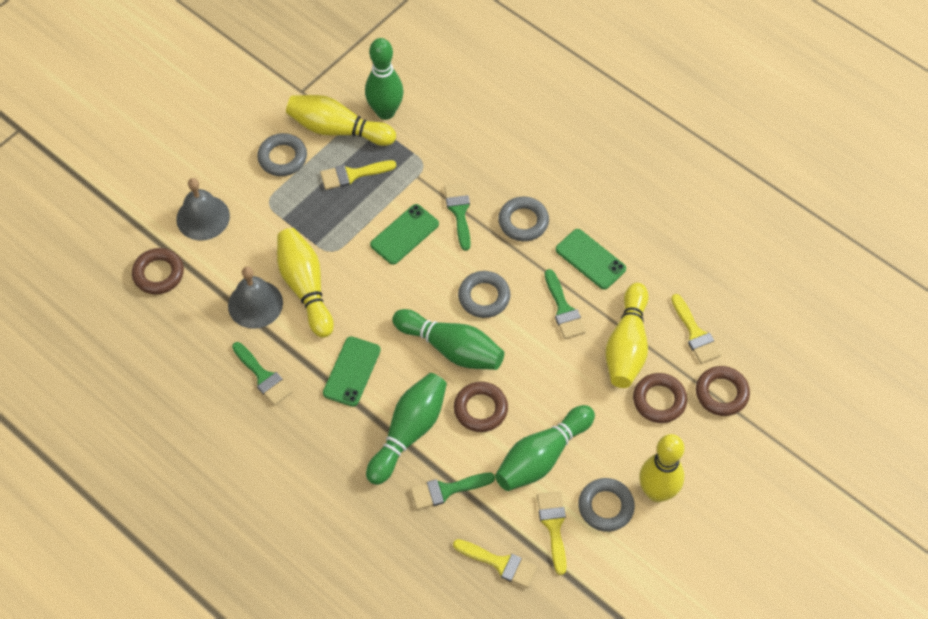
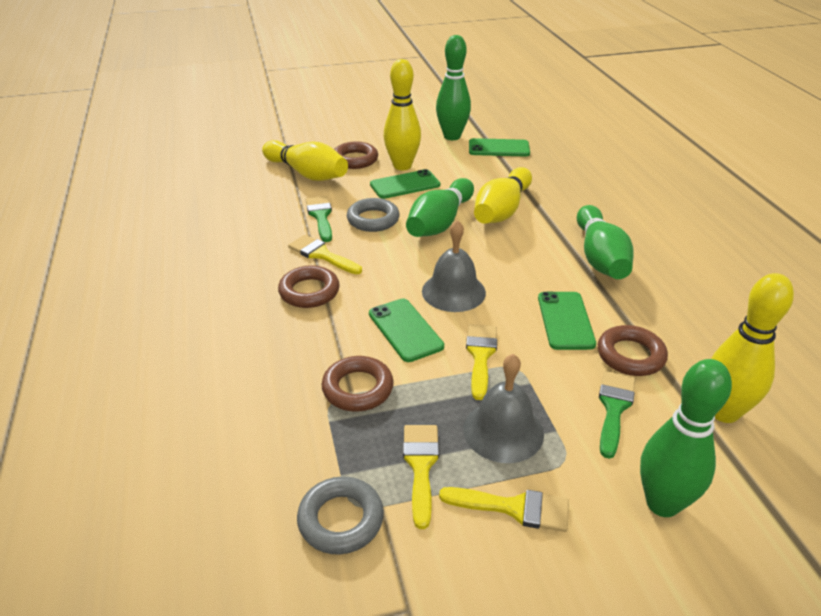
green brush: 4 -> 2
green phone: 3 -> 4
grey ring: 4 -> 2

